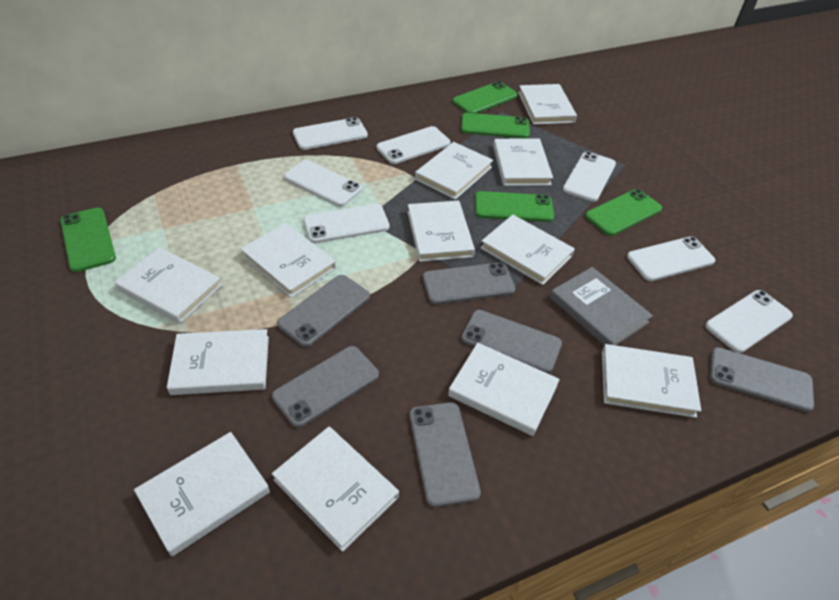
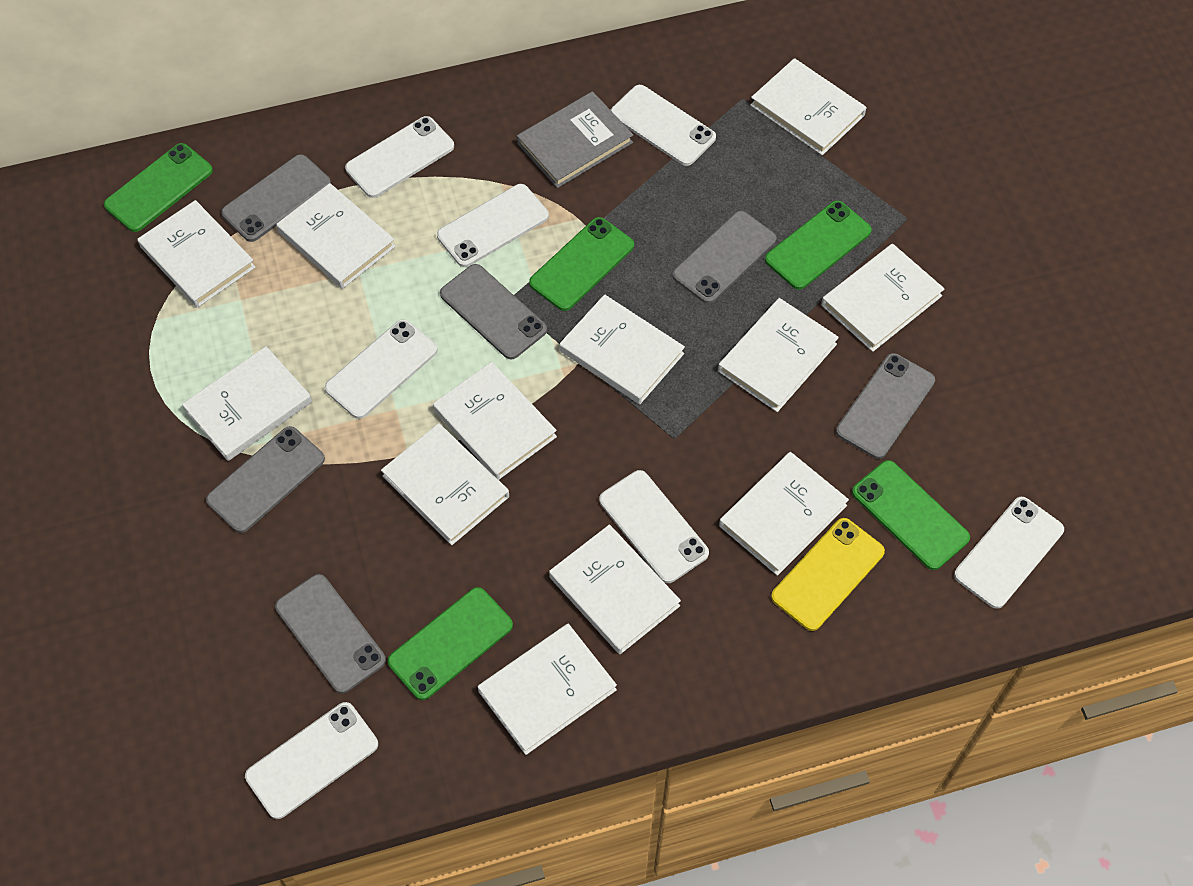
yellow phone: 0 -> 1

